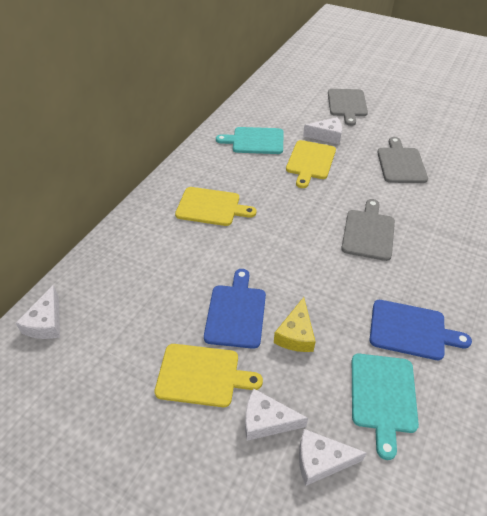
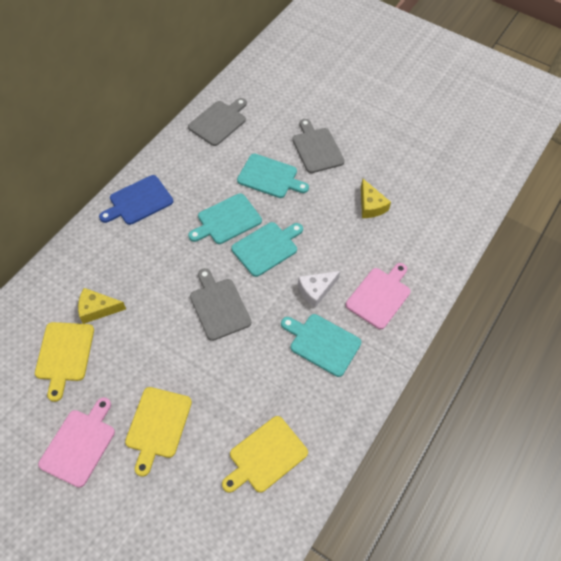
blue cutting board: 2 -> 1
pink cutting board: 0 -> 2
turquoise cutting board: 2 -> 4
white cheese: 4 -> 1
yellow cheese: 1 -> 2

